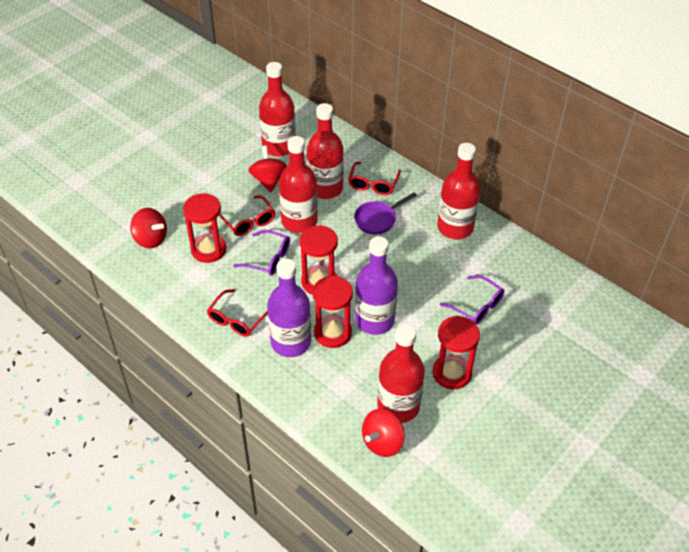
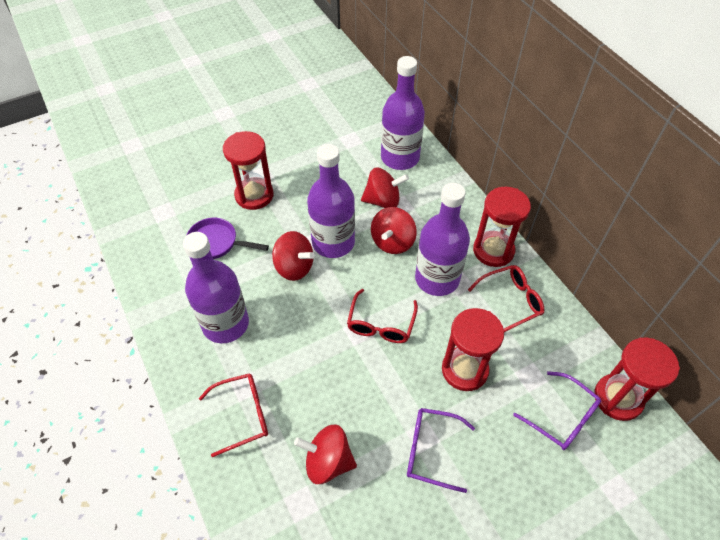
purple bottle: 2 -> 4
red bottle: 5 -> 0
red spinning top: 3 -> 4

